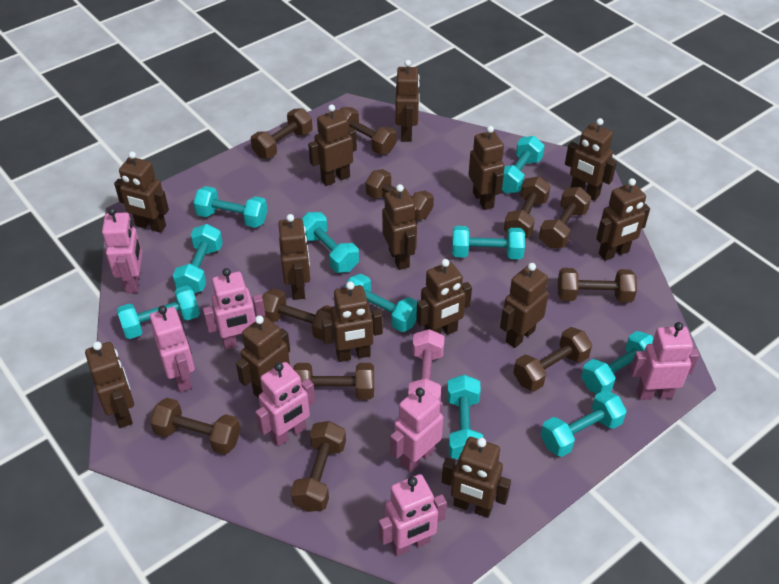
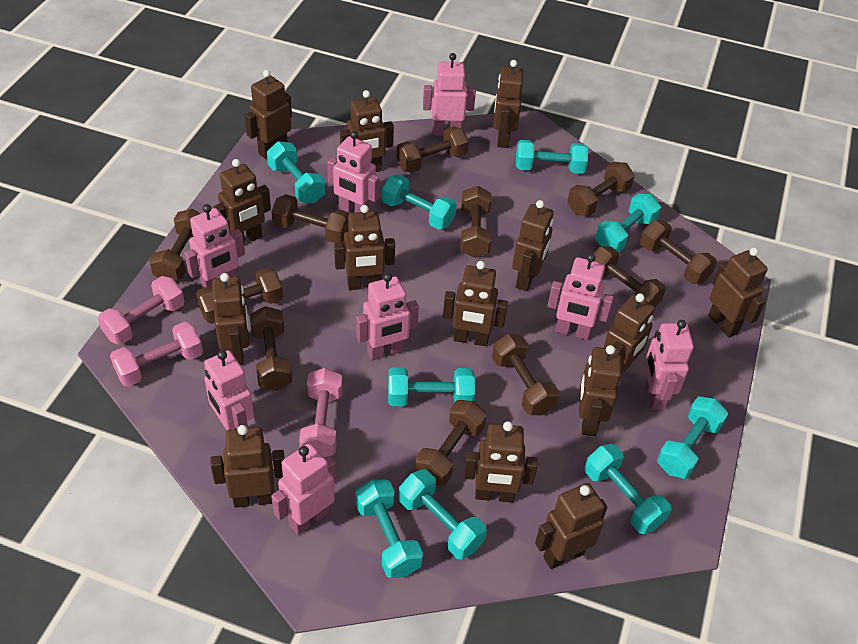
pink dumbbell: 1 -> 3
pink robot: 7 -> 8
turquoise dumbbell: 10 -> 9

